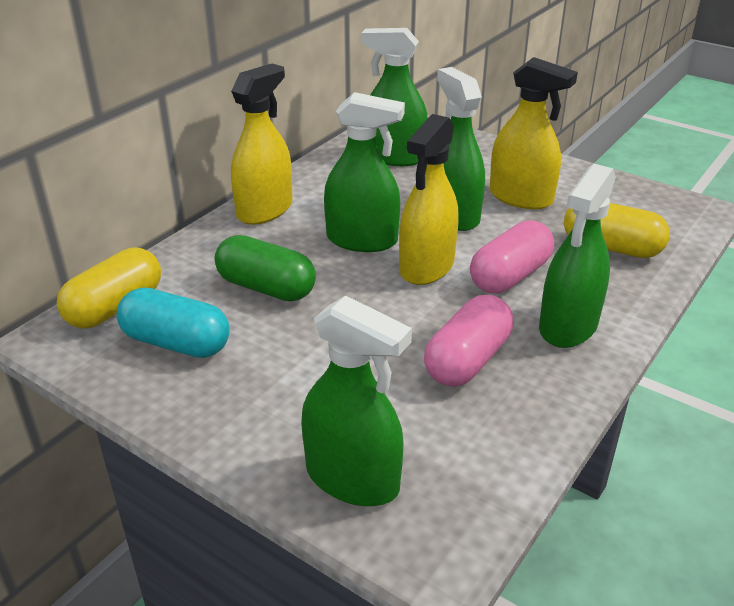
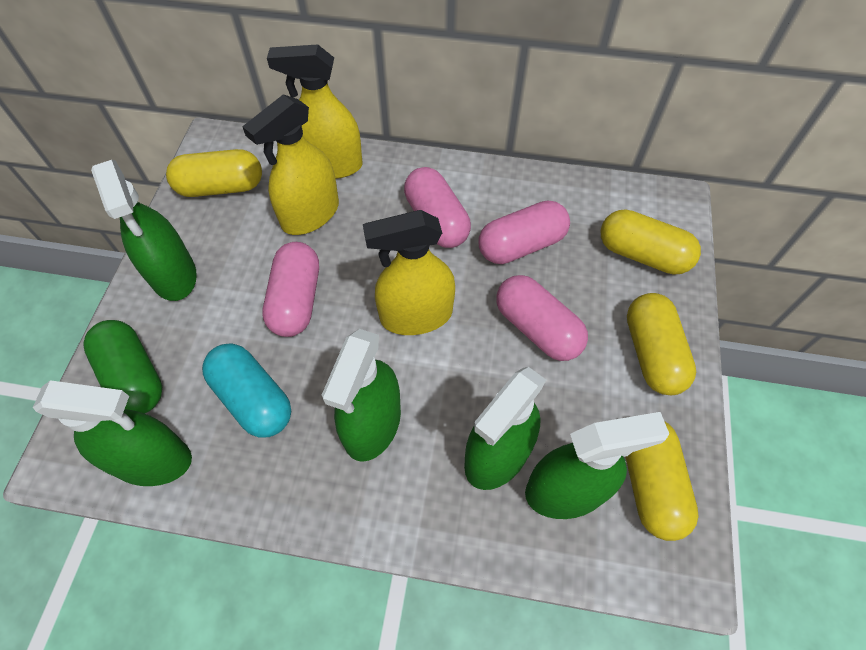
pink capsule: 2 -> 4
yellow capsule: 2 -> 4

